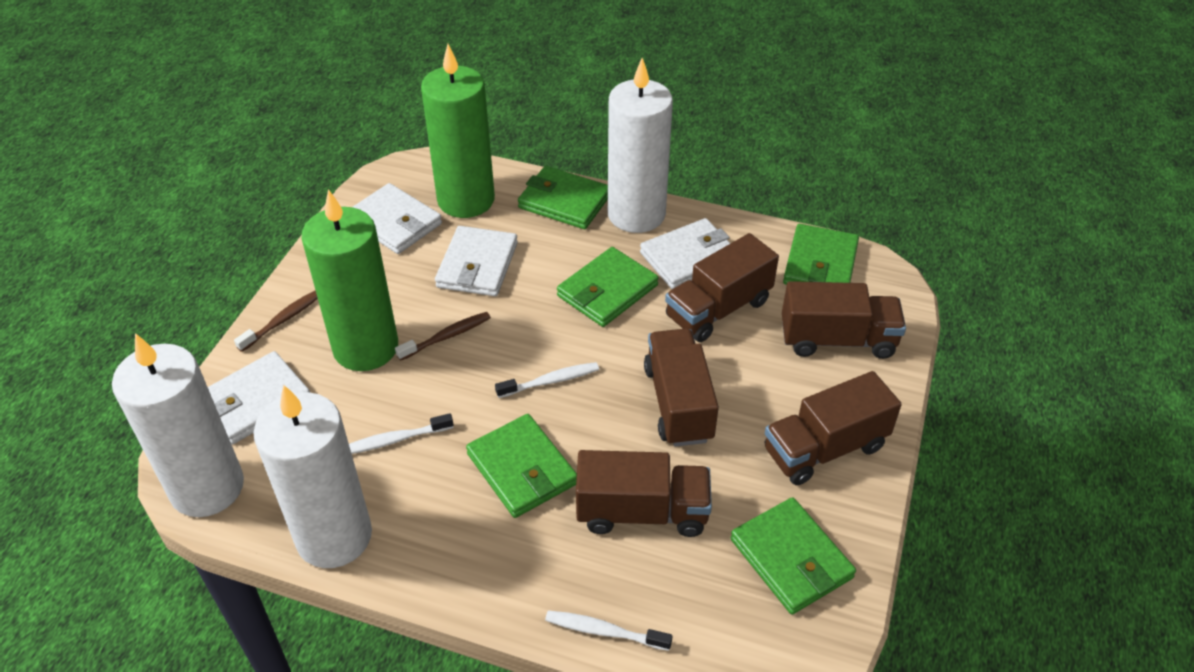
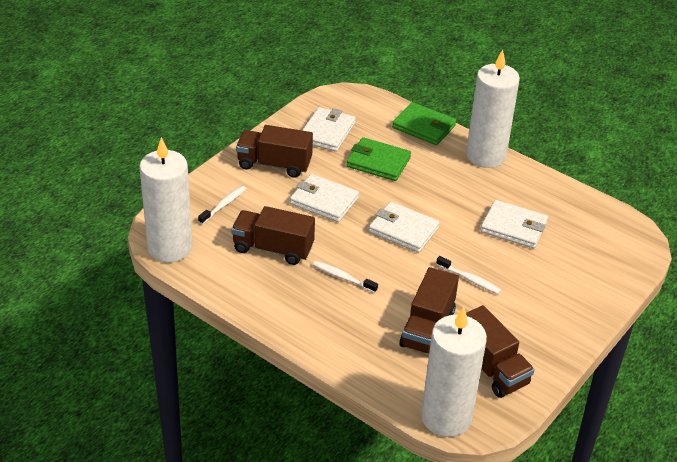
brown toothbrush: 2 -> 0
brown truck: 5 -> 4
green candle: 2 -> 0
green wallet: 5 -> 2

